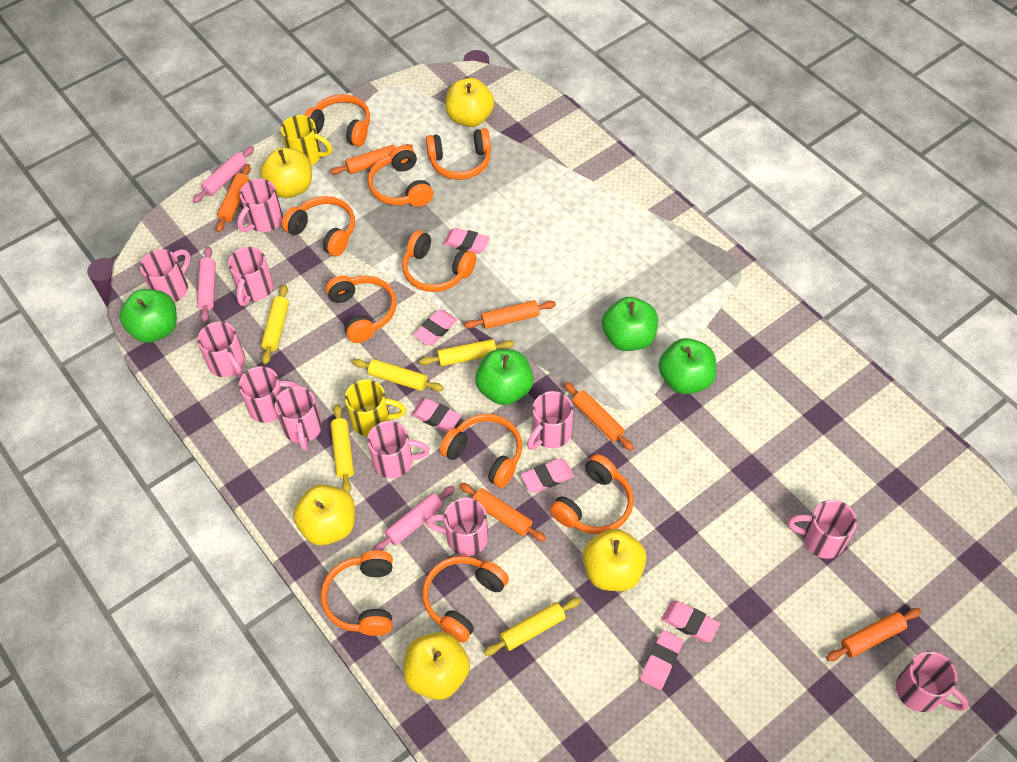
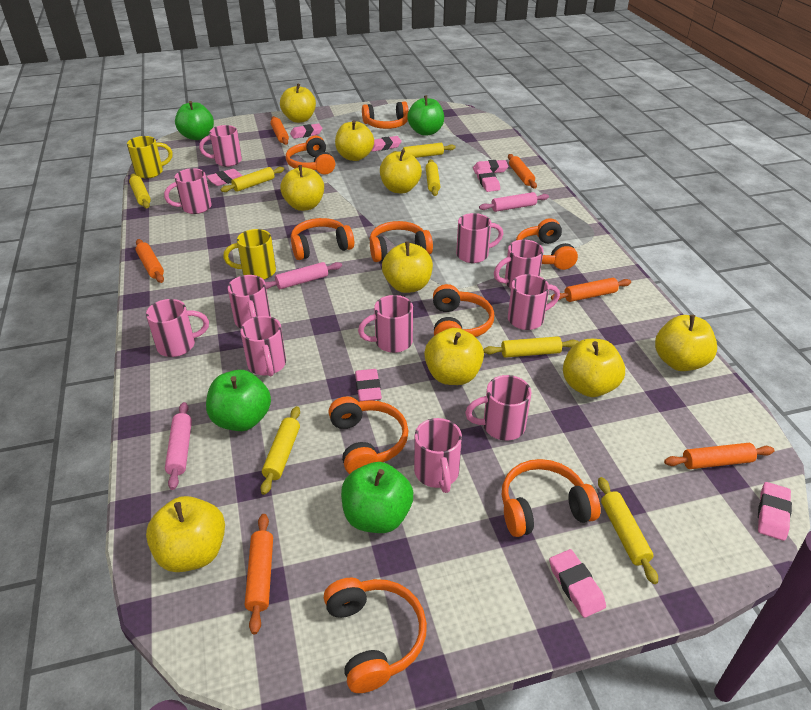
orange headphones: 10 -> 9
pink eraser: 6 -> 8
yellow apple: 5 -> 9
yellow rolling pin: 5 -> 7

